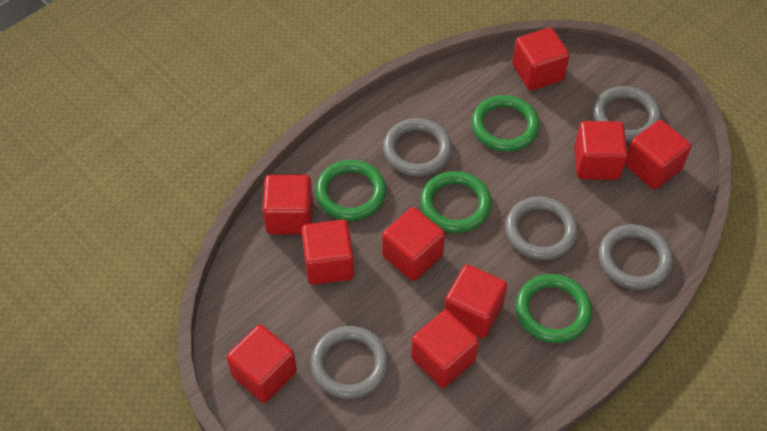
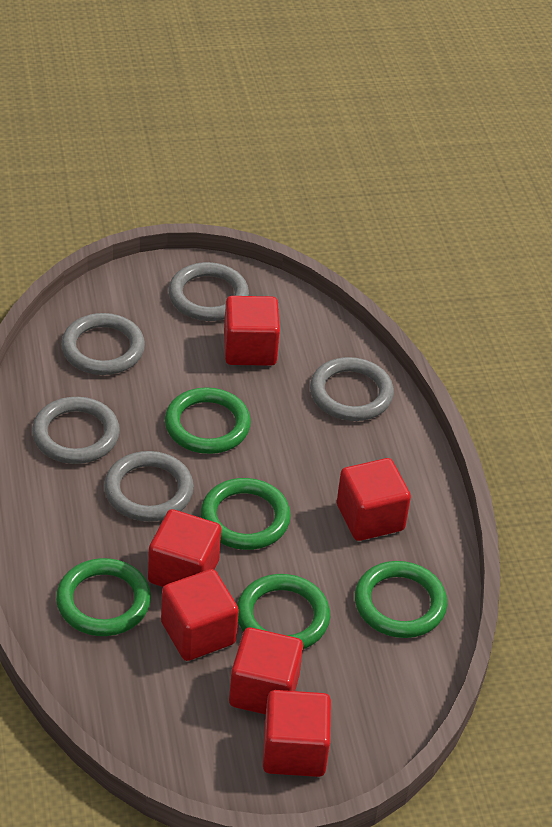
green ring: 4 -> 5
red cube: 9 -> 6

